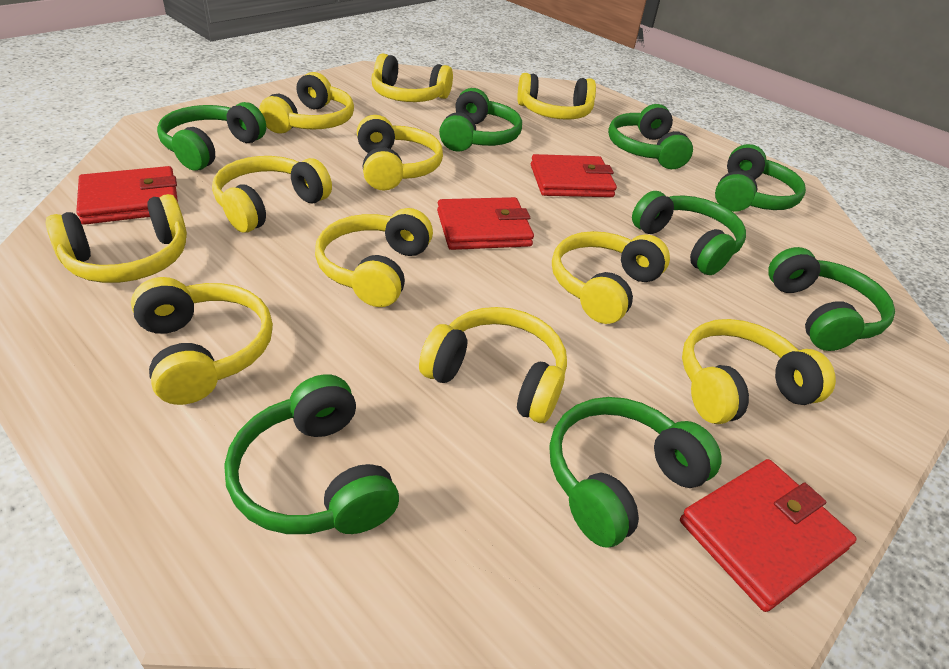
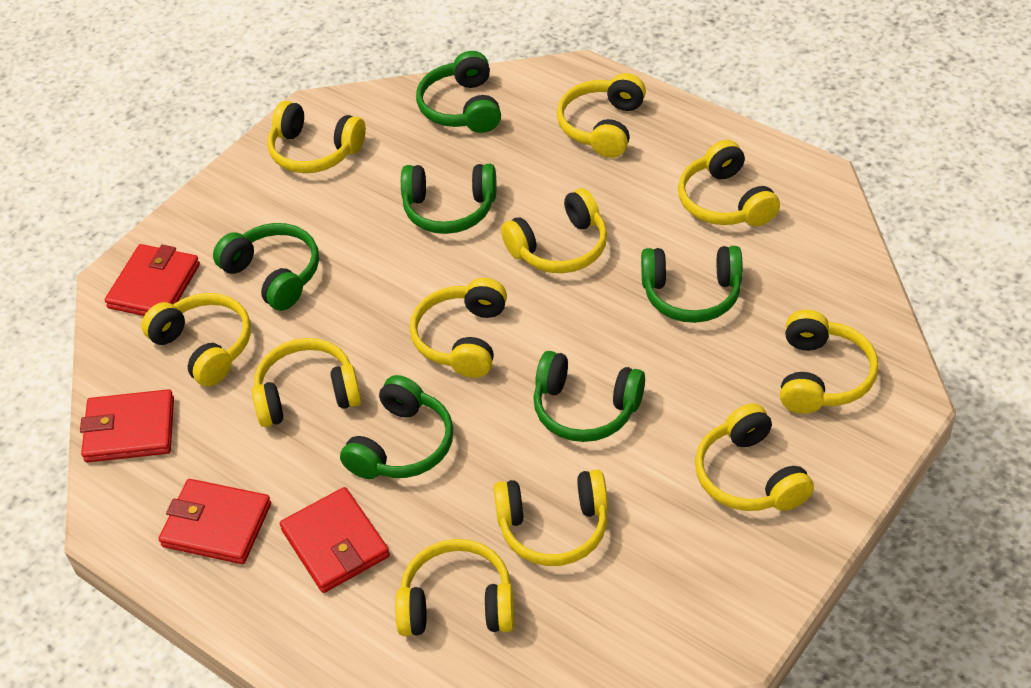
green headphones: 8 -> 6

